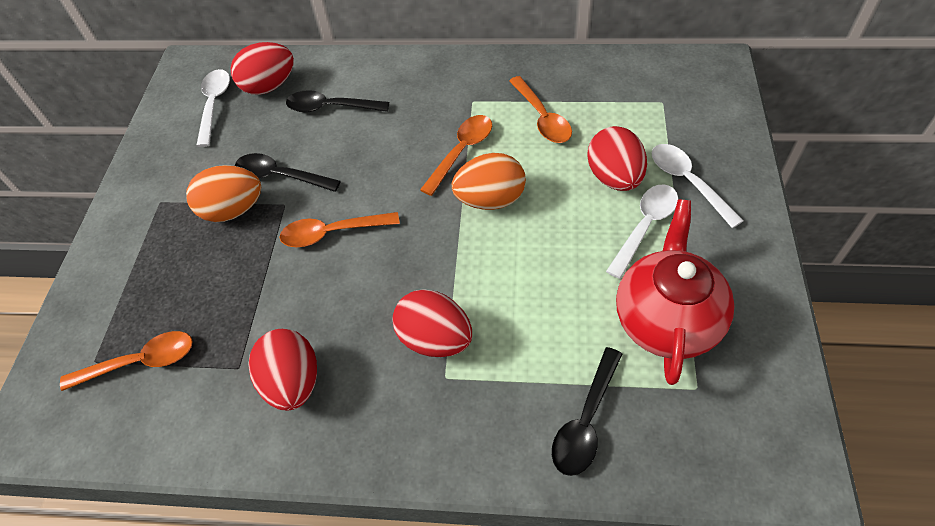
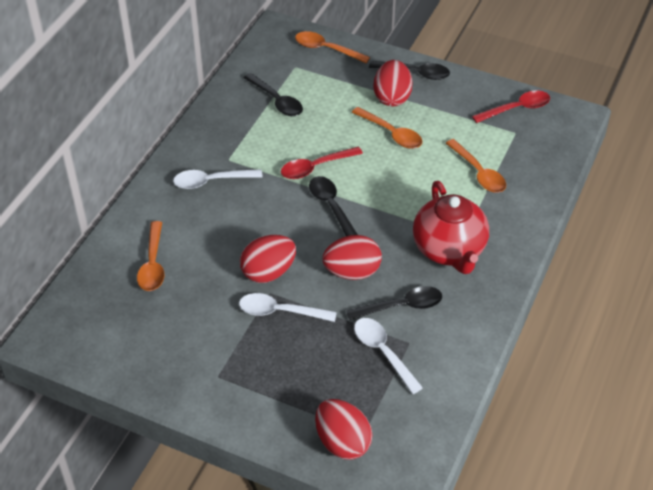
black spoon: 3 -> 4
orange egg: 2 -> 0
red spoon: 0 -> 2

